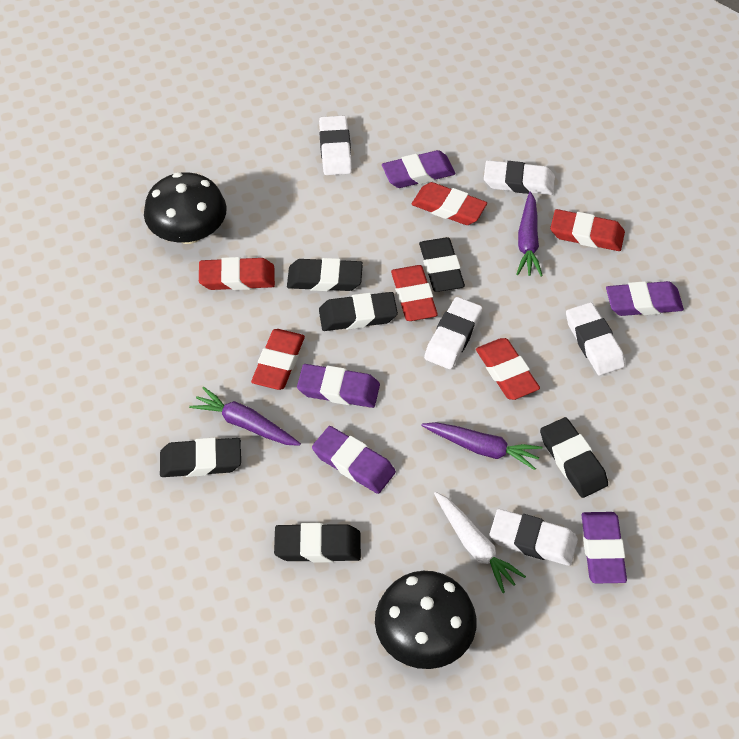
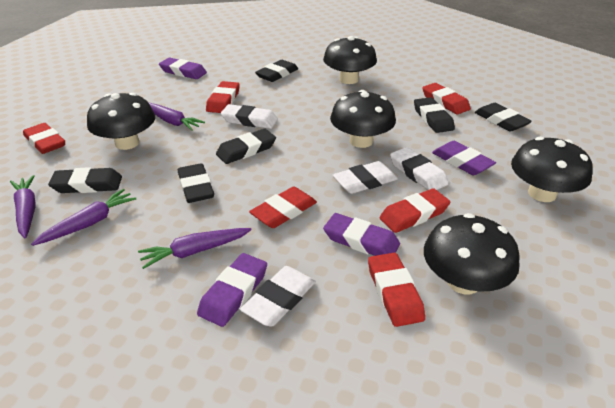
black mushroom: 2 -> 5
purple carrot: 3 -> 4
purple eraser: 5 -> 4
white carrot: 1 -> 0
white eraser: 5 -> 4

